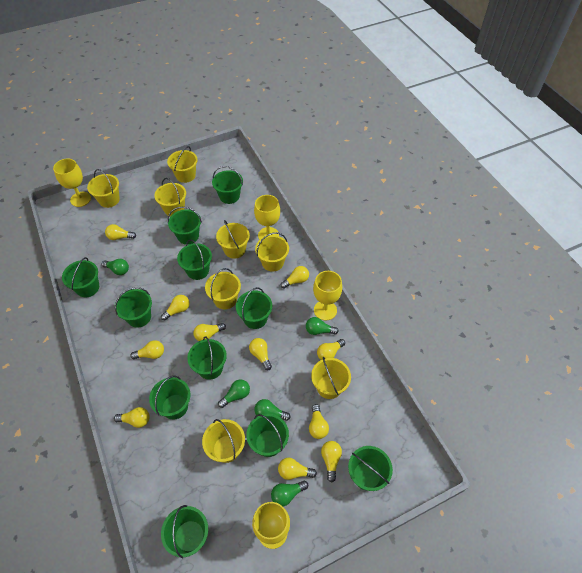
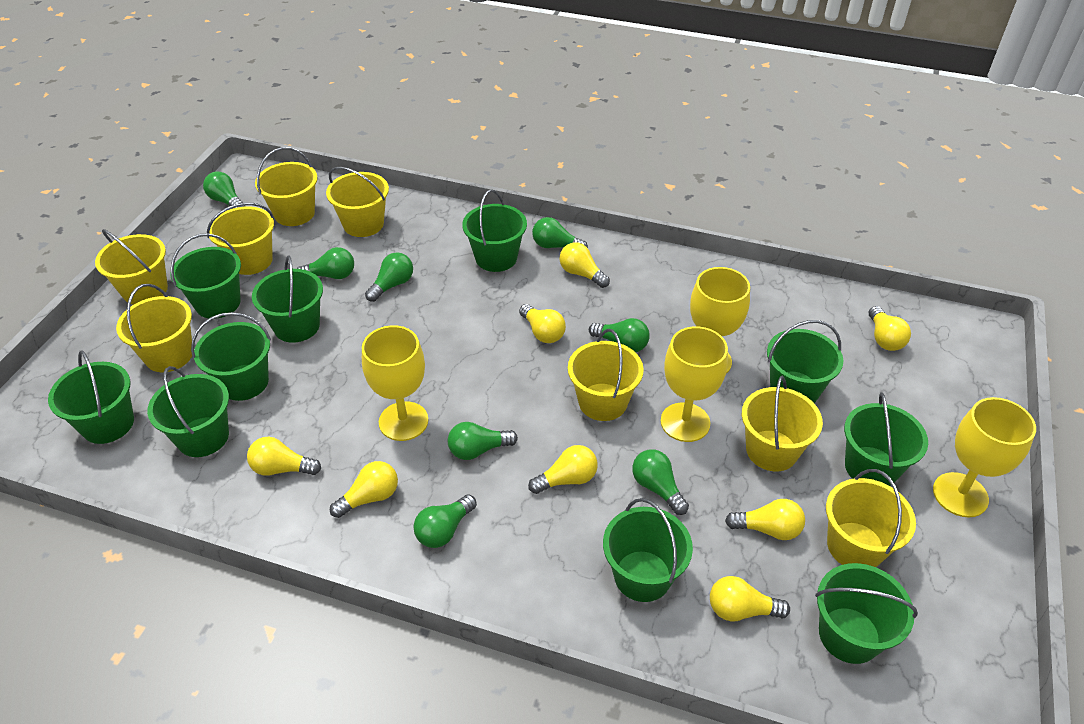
green bucket: 11 -> 10
green light bulb: 5 -> 8
yellow light bulb: 11 -> 8

